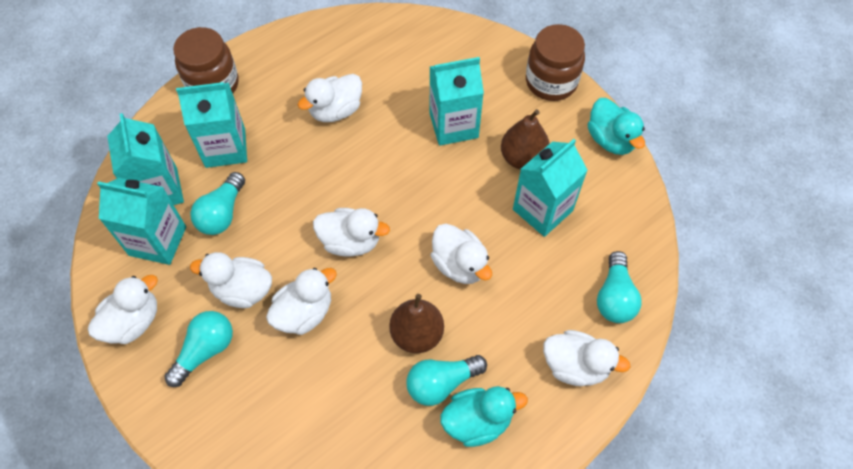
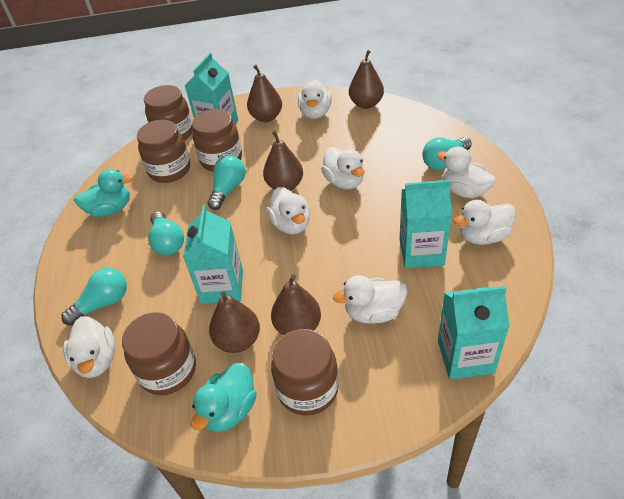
brown jar: 2 -> 5
brown pear: 2 -> 5
turquoise carton: 5 -> 4

